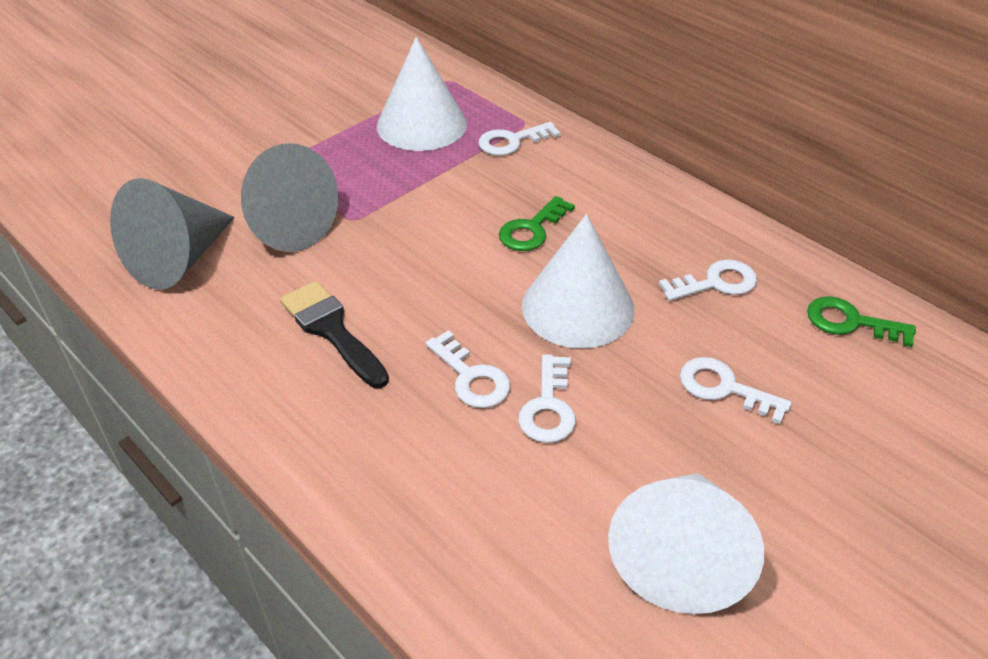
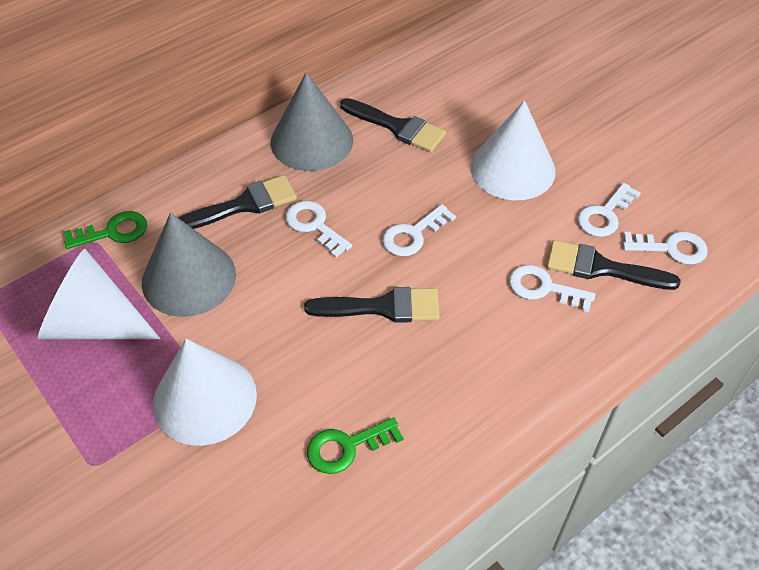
black brush: 1 -> 4

